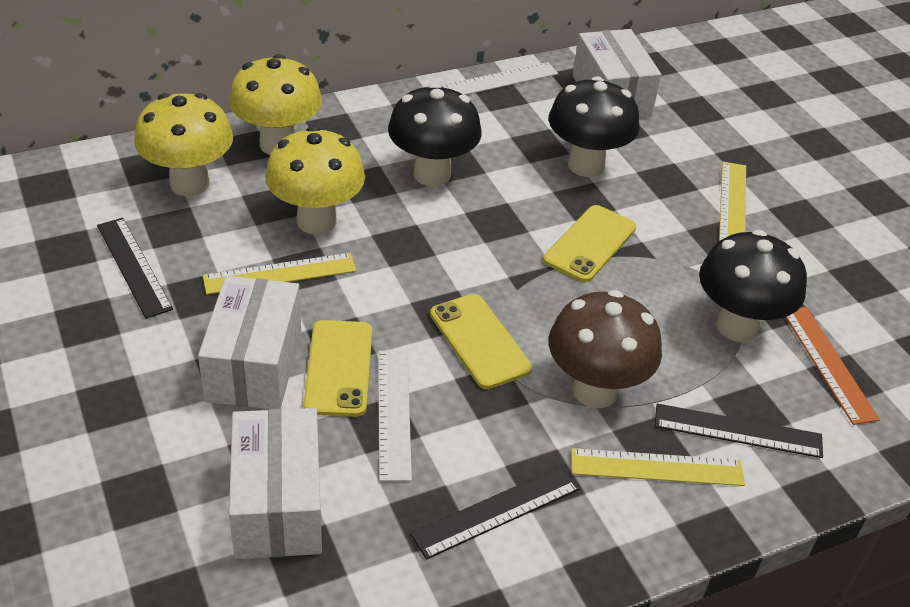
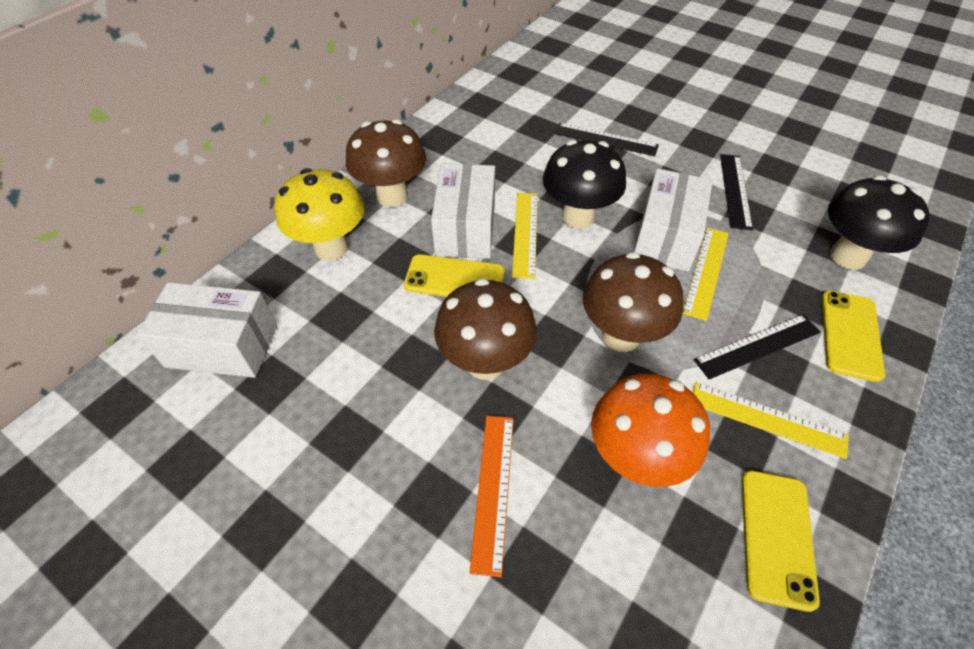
black mushroom: 3 -> 2
brown mushroom: 1 -> 3
orange mushroom: 0 -> 1
white ruler: 2 -> 0
yellow mushroom: 3 -> 1

